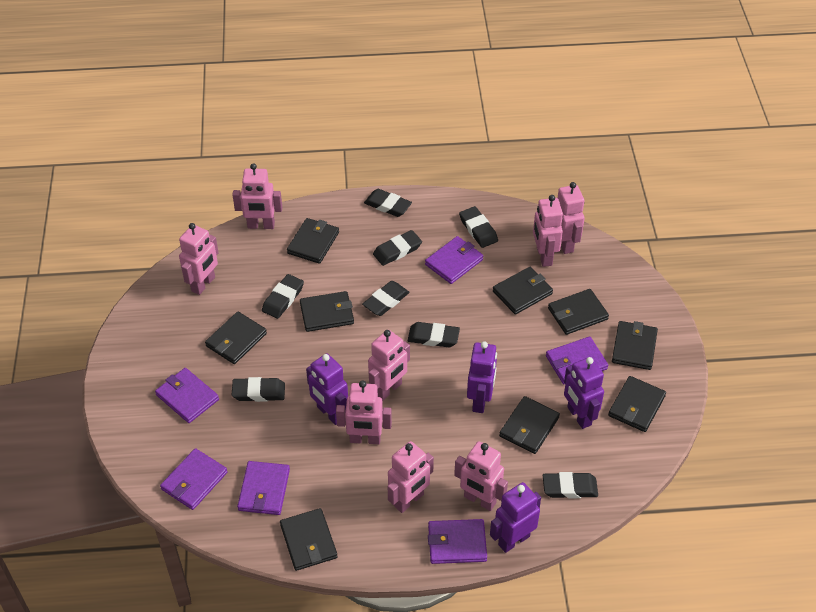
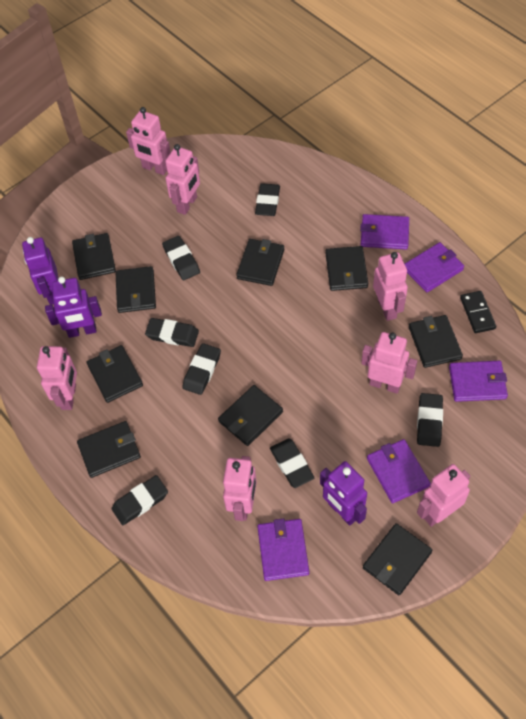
black domino: 0 -> 1
black eraser: 8 -> 7
pink robot: 8 -> 7
purple robot: 4 -> 3
purple wallet: 6 -> 5

